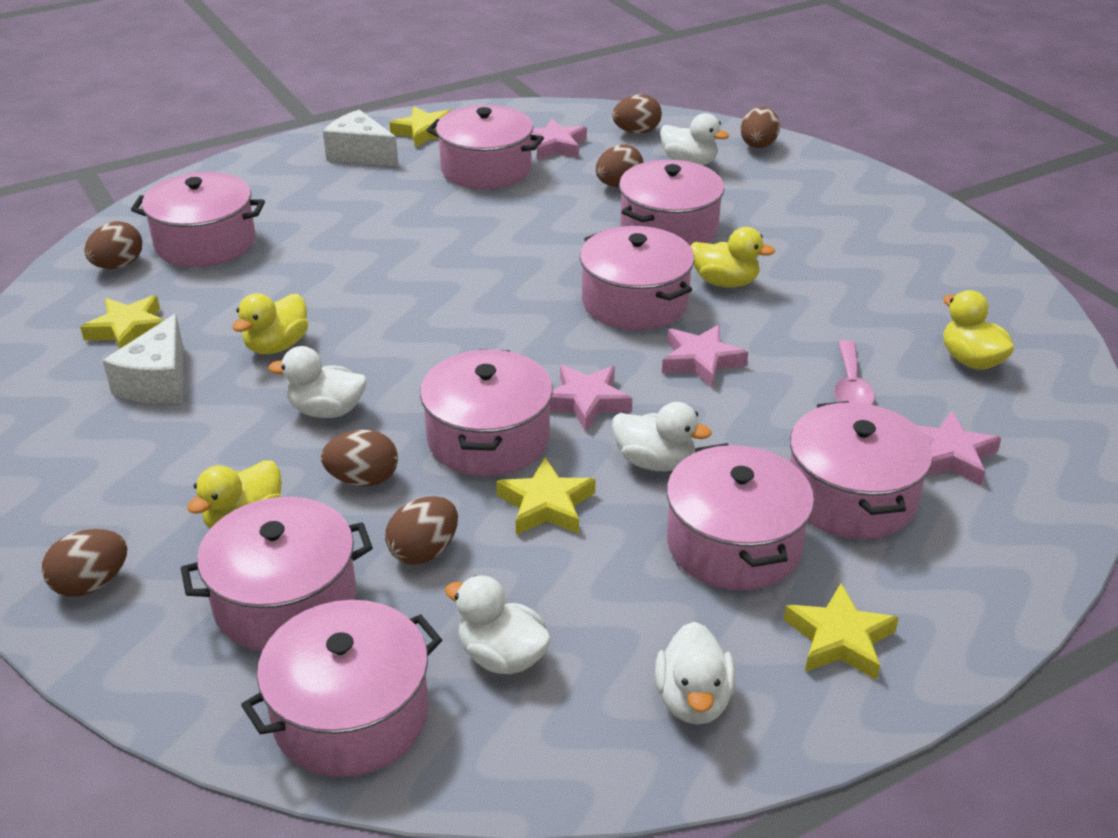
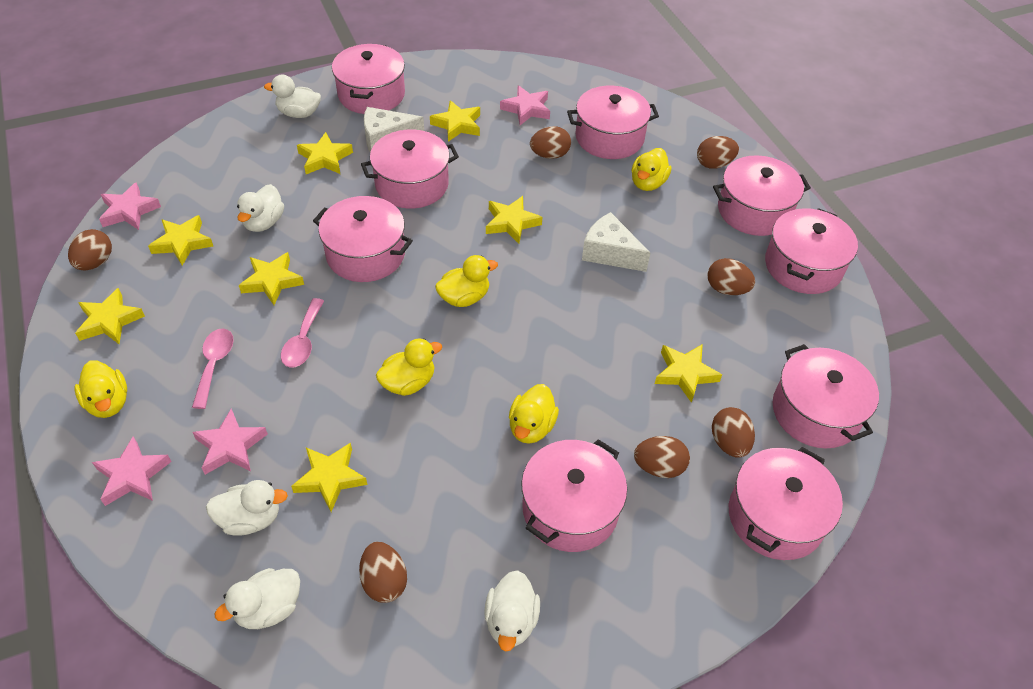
pink spoon: 1 -> 2
yellow duck: 4 -> 5
yellow star: 4 -> 8

